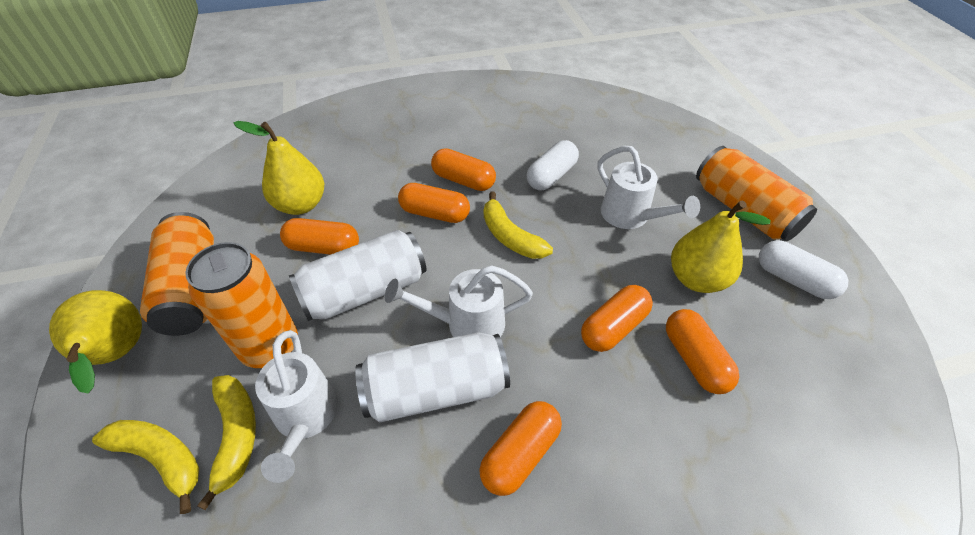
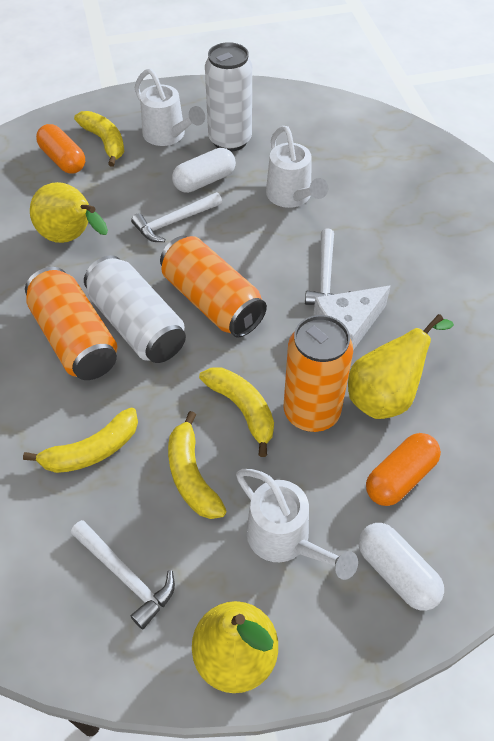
orange capsule: 6 -> 2
white cheese: 0 -> 1
white hammer: 0 -> 3
yellow banana: 3 -> 4

